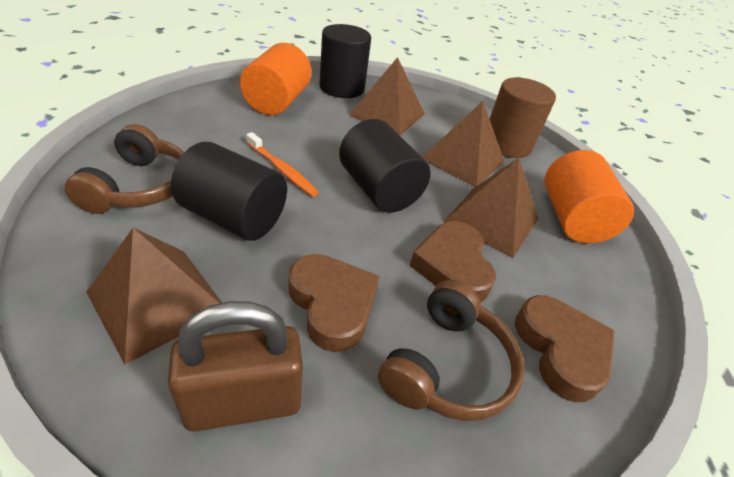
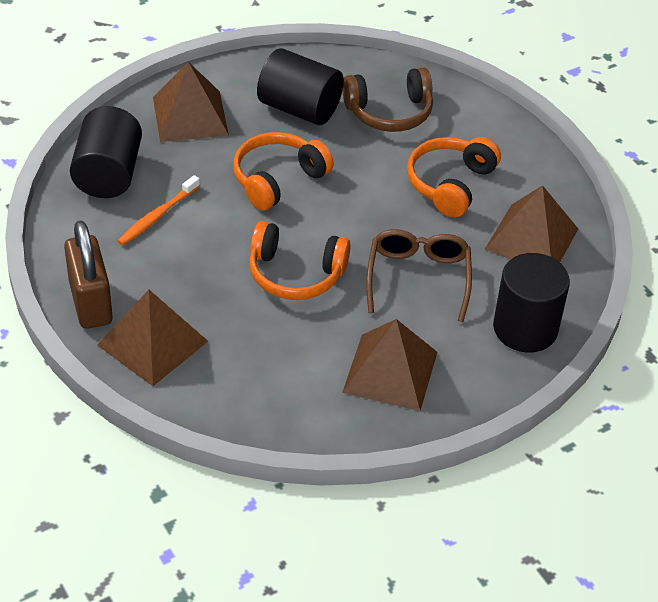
brown cylinder: 1 -> 0
brown glasses: 0 -> 1
brown headphones: 2 -> 1
brown heart: 3 -> 0
orange cylinder: 2 -> 0
orange headphones: 0 -> 3

